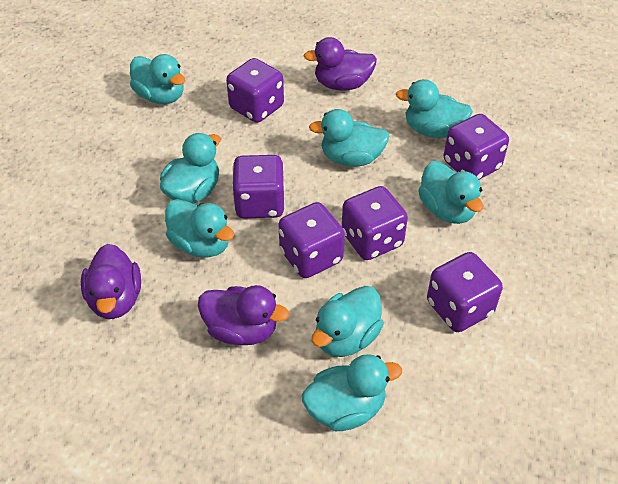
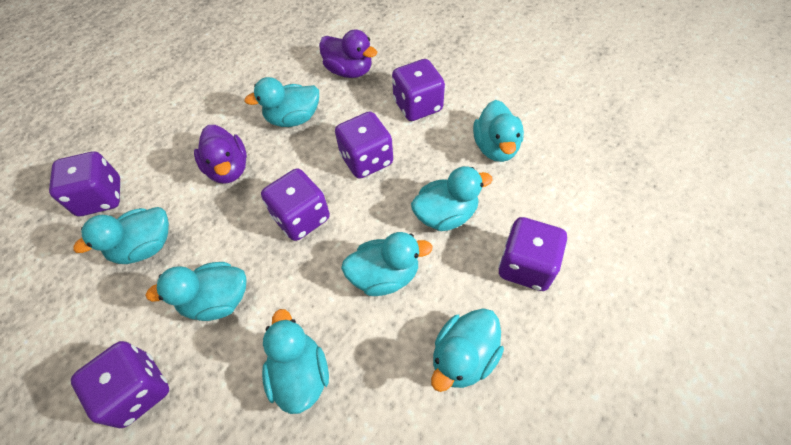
purple duck: 3 -> 2

